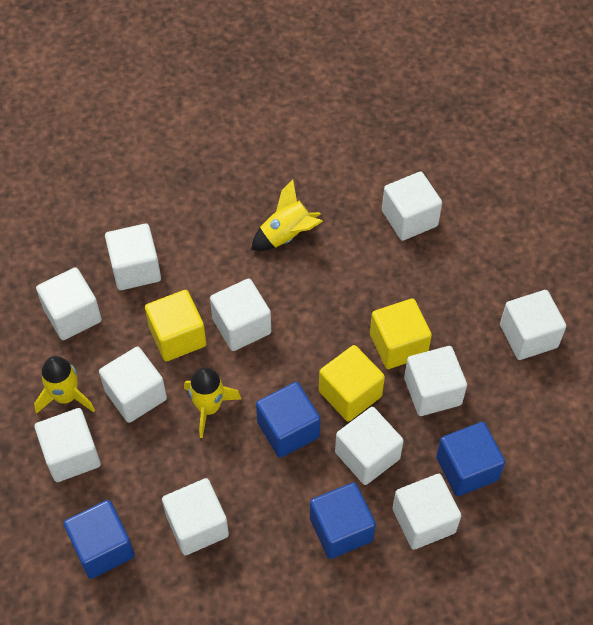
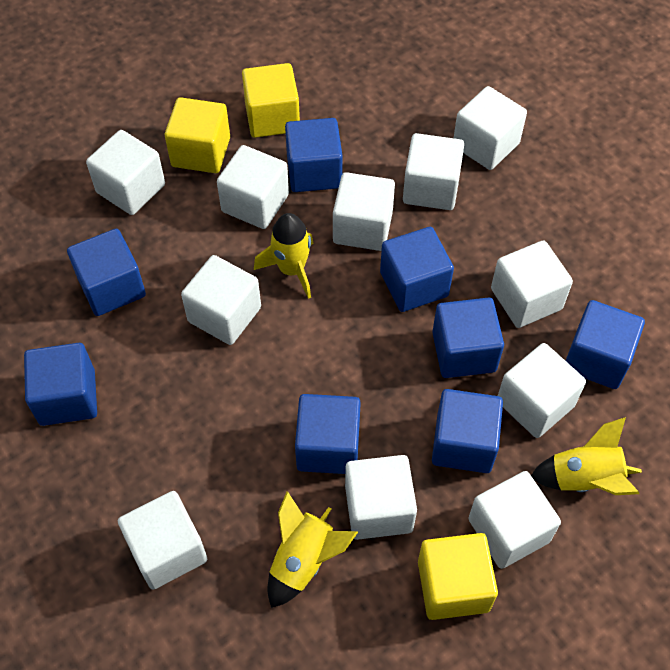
blue cube: 4 -> 8

